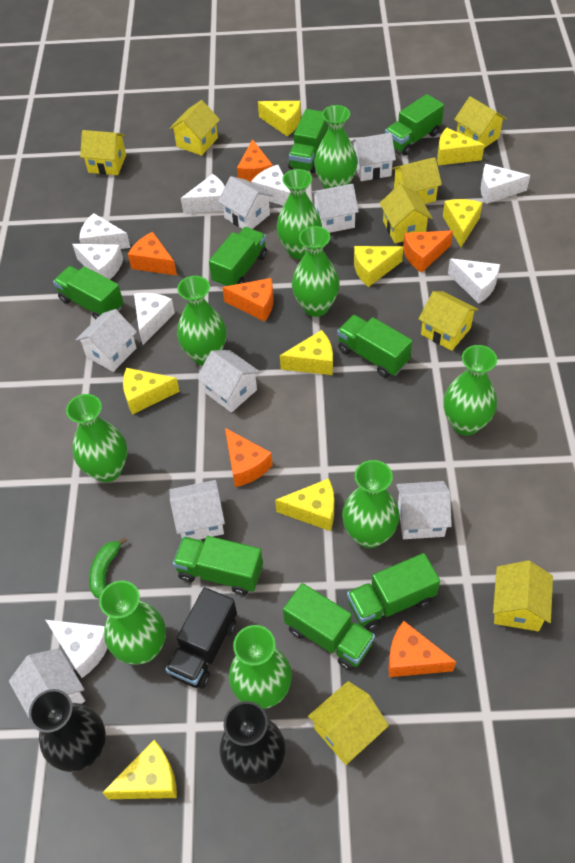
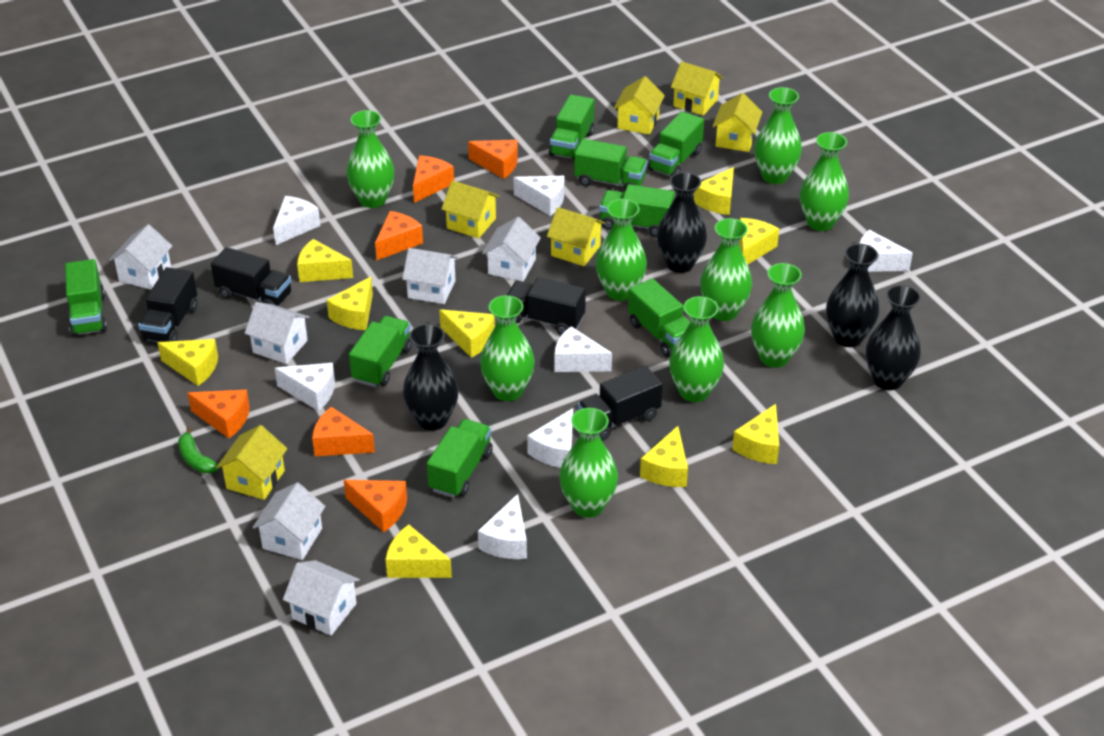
black truck: 1 -> 4
black vase: 2 -> 4
white cheese: 8 -> 7
white house: 8 -> 6
yellow cheese: 8 -> 9
yellow house: 8 -> 6

